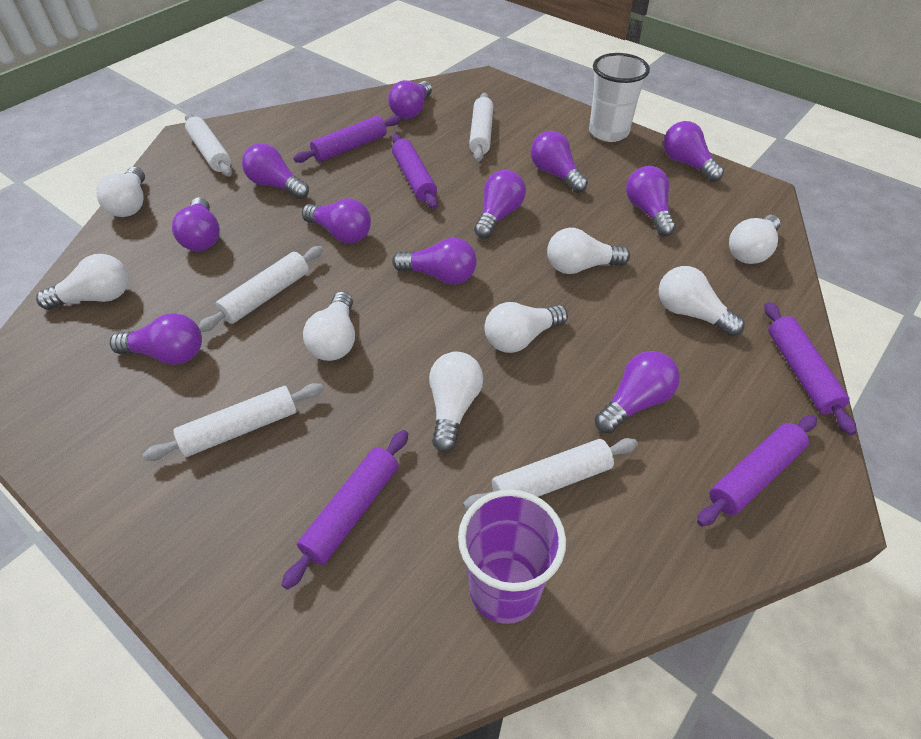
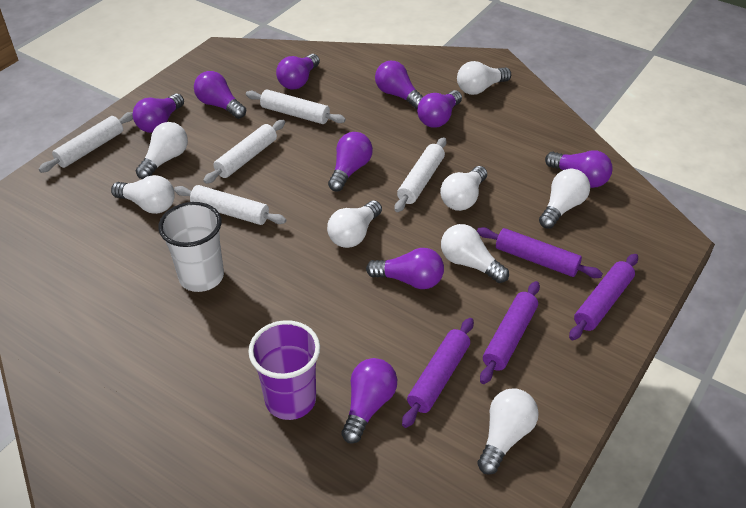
purple light bulb: 11 -> 9
purple rolling pin: 5 -> 4

